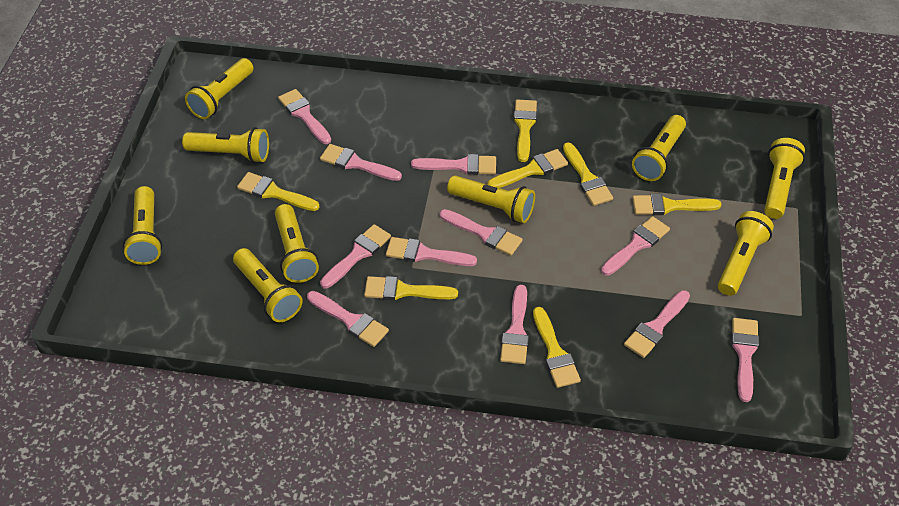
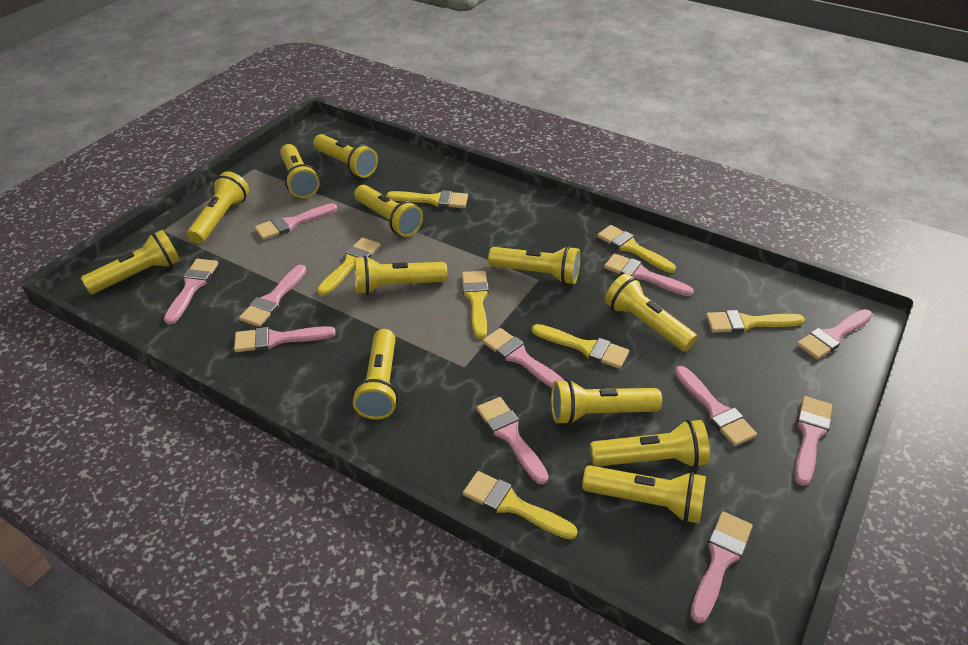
yellow flashlight: 9 -> 12

